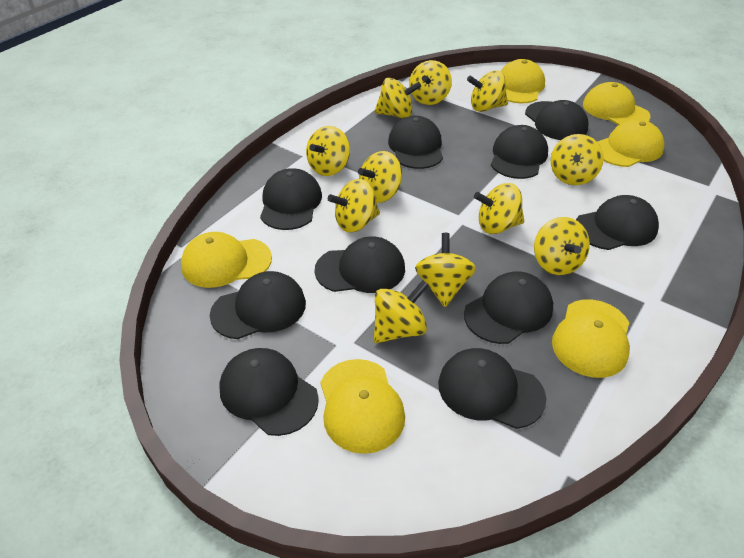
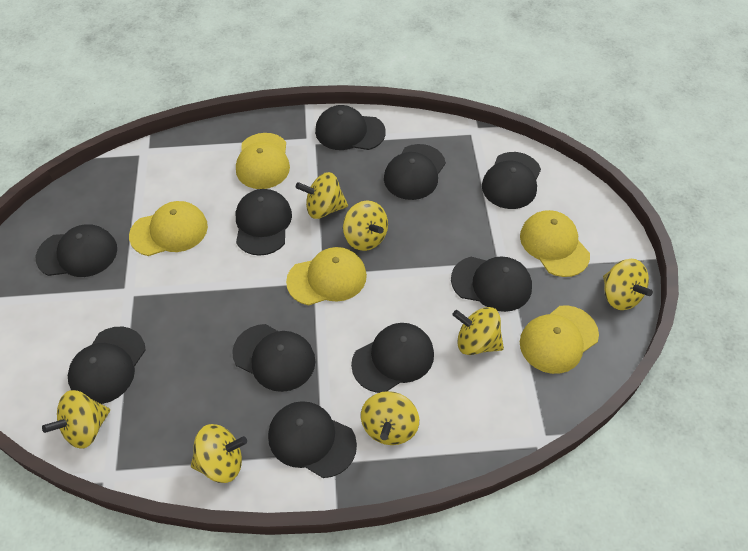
yellow cap: 6 -> 5
yellow spinning top: 11 -> 7

